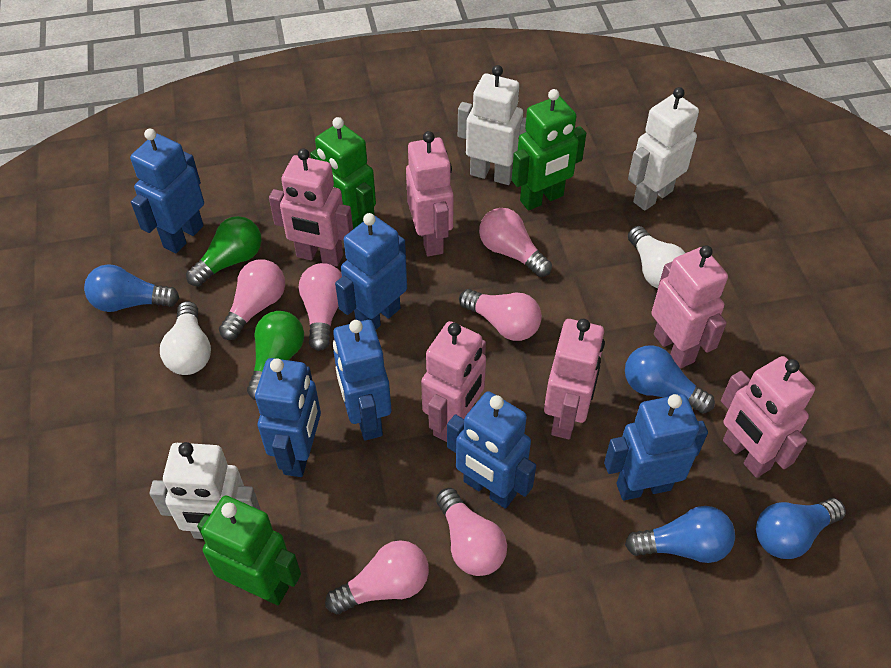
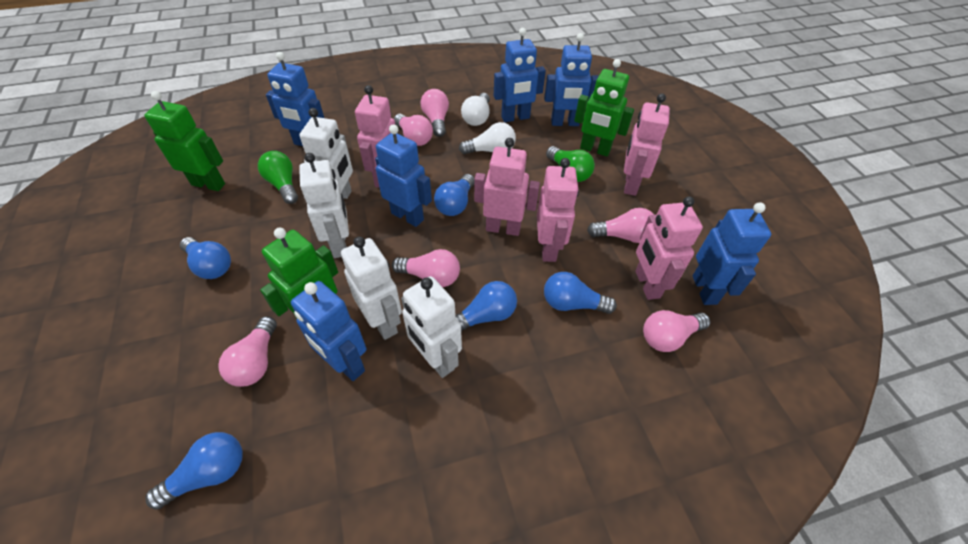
blue light bulb: 4 -> 5
pink robot: 6 -> 5
white robot: 3 -> 4

